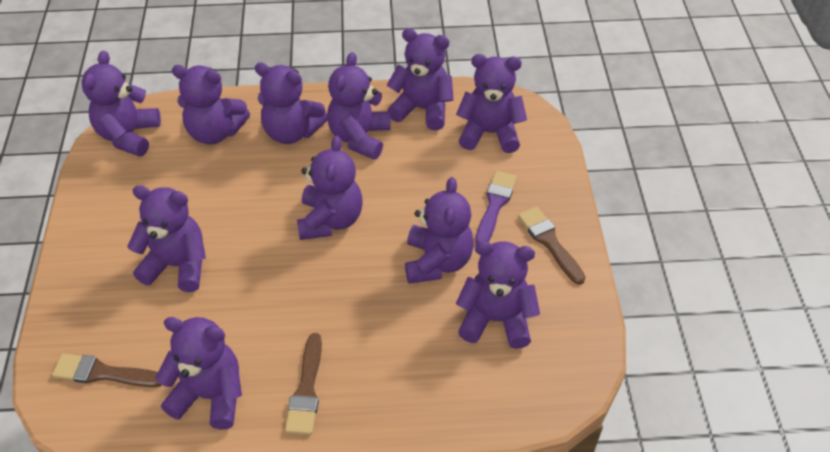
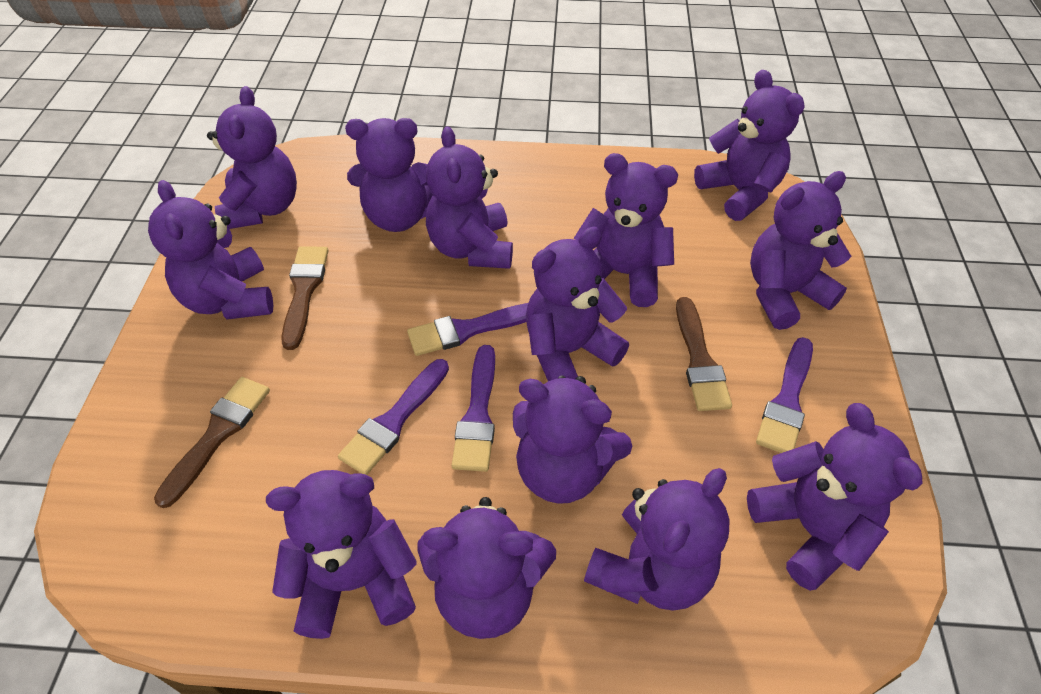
purple brush: 1 -> 4
purple teddy bear: 11 -> 13

